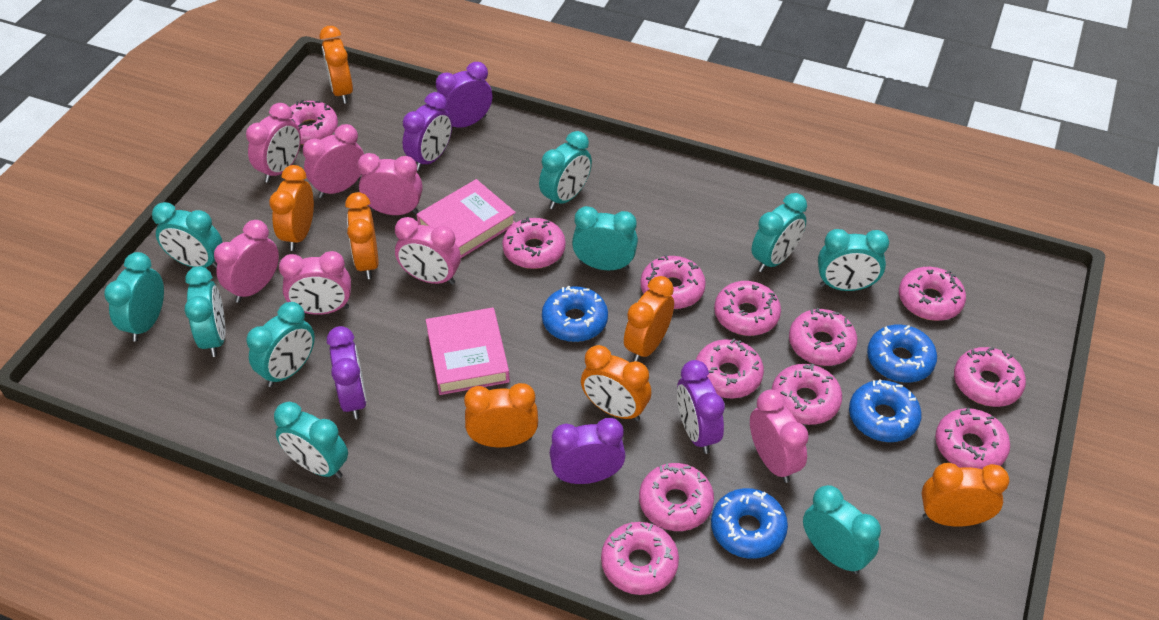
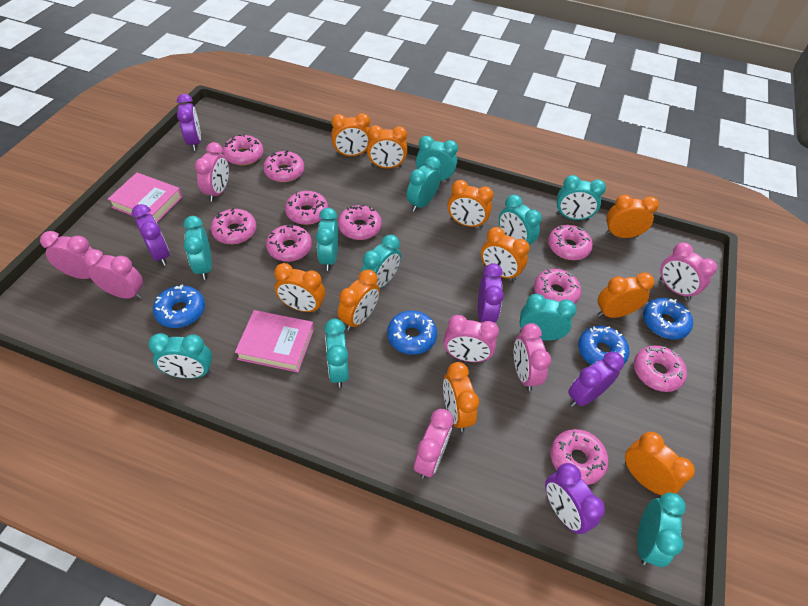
orange clock: 7 -> 10
pink donut: 12 -> 10
turquoise clock: 10 -> 11

